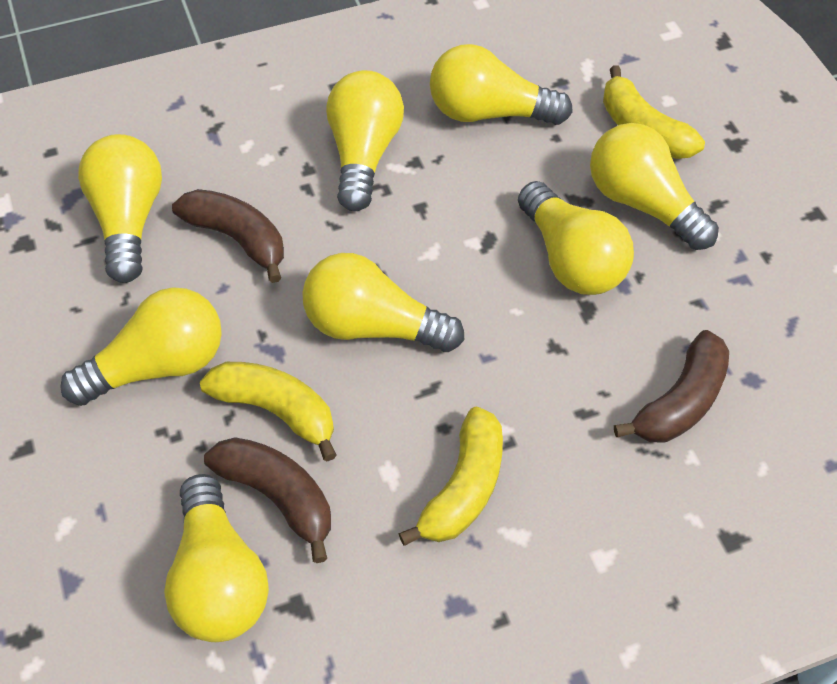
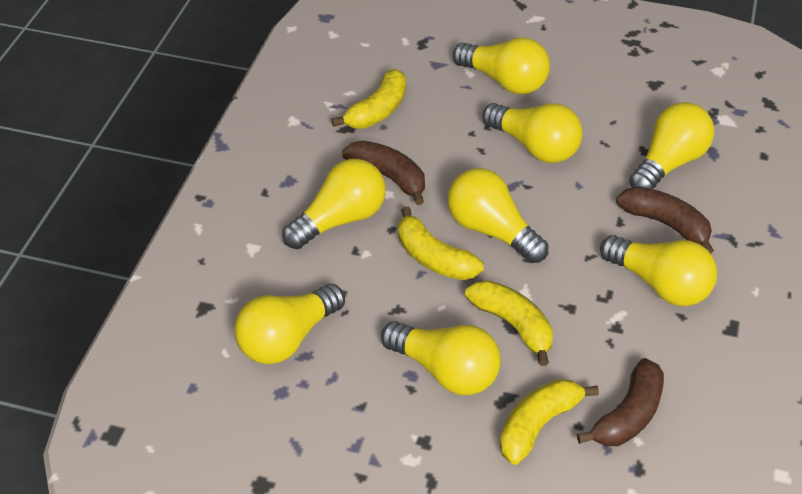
yellow banana: 3 -> 4

